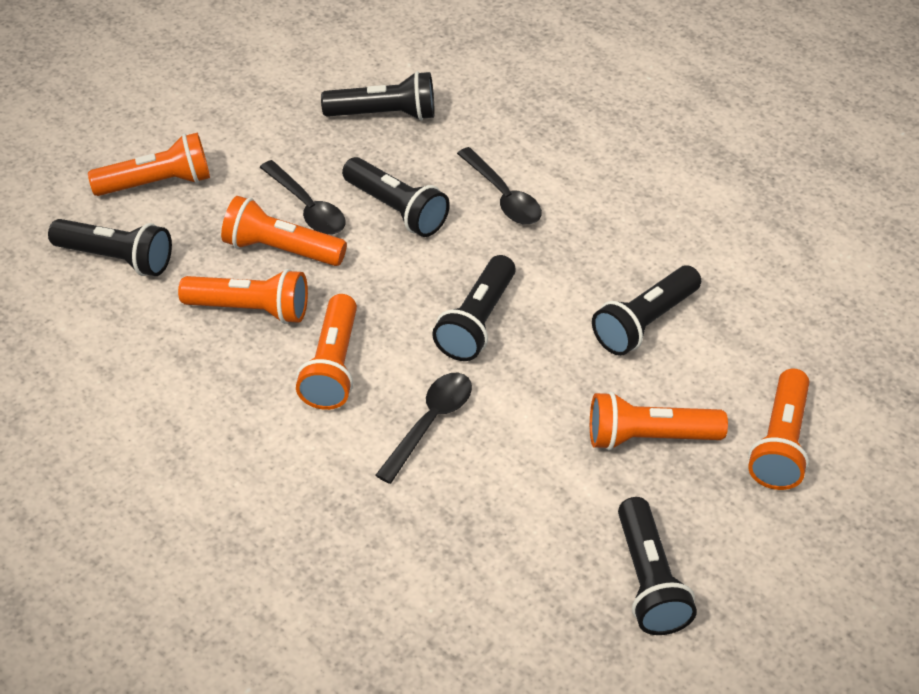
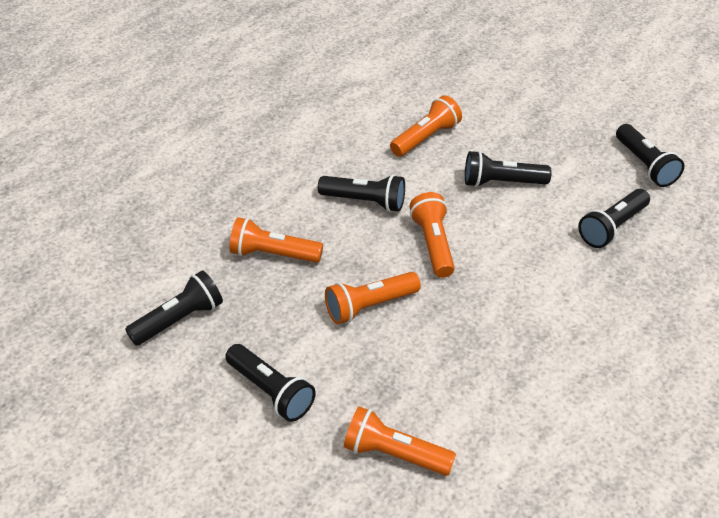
black spoon: 3 -> 0
orange flashlight: 6 -> 5

